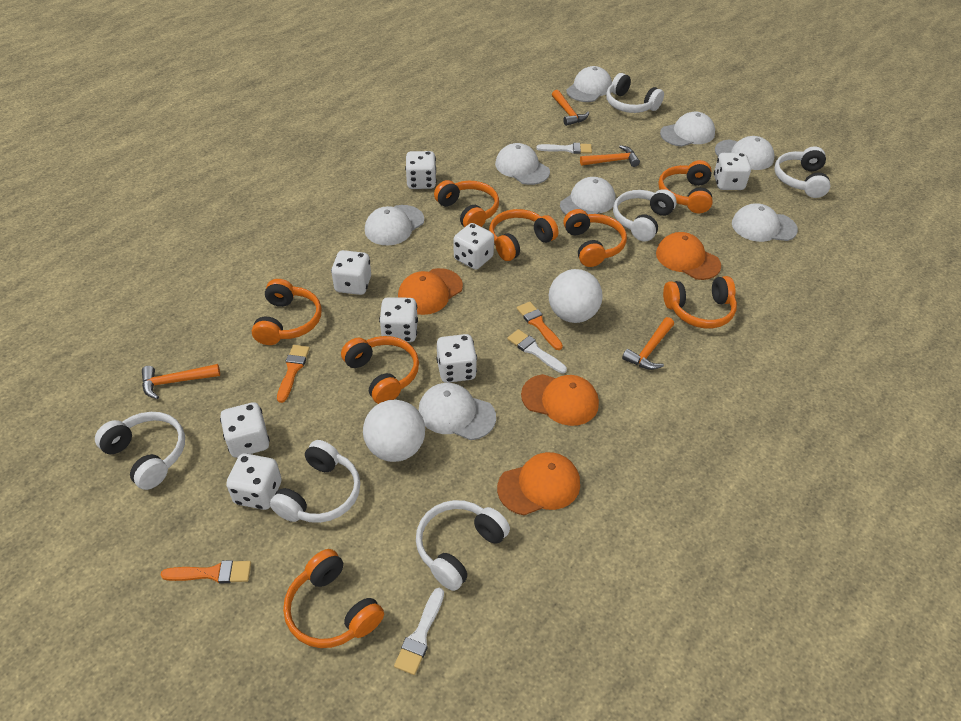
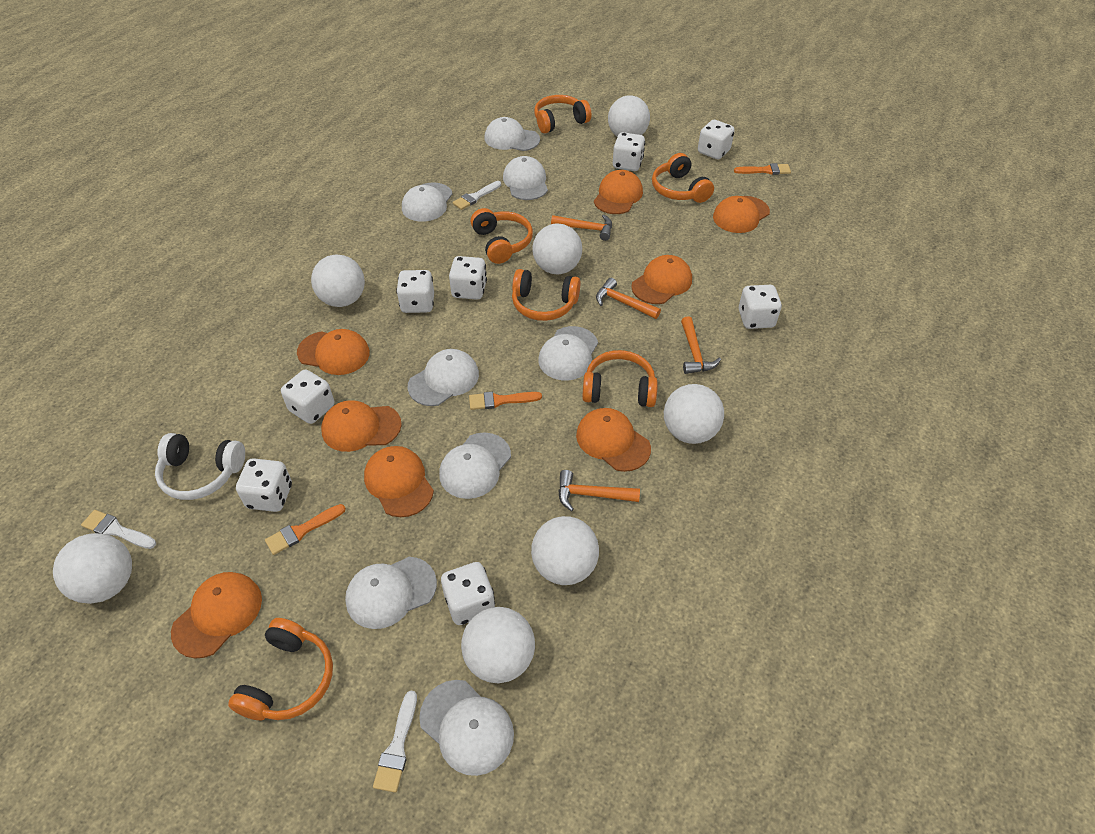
orange cap: 4 -> 8
orange headphones: 8 -> 6
white ball: 2 -> 7
white headphones: 6 -> 1

